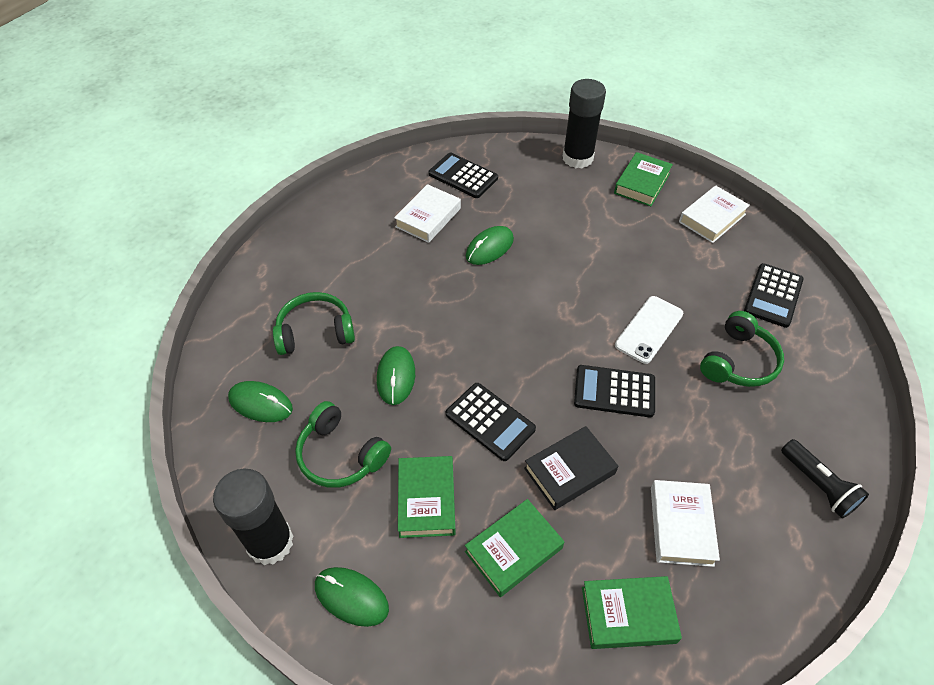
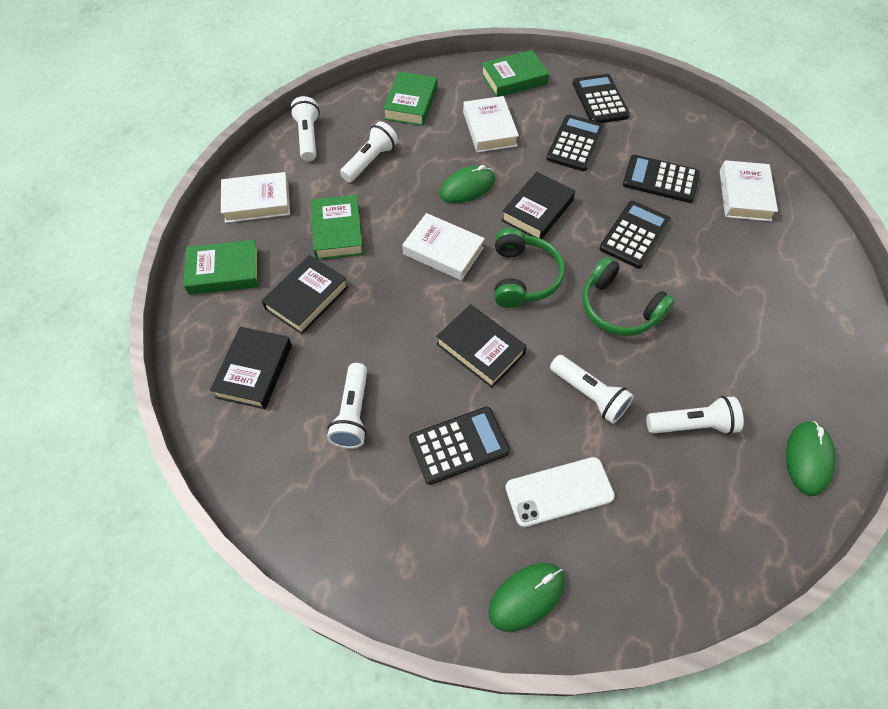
black book: 1 -> 4
black calculator: 4 -> 5
black flashlight: 1 -> 0
black glue stick: 2 -> 0
green headphones: 3 -> 2
green mouse: 4 -> 3
white book: 3 -> 4
white flashlight: 0 -> 5

